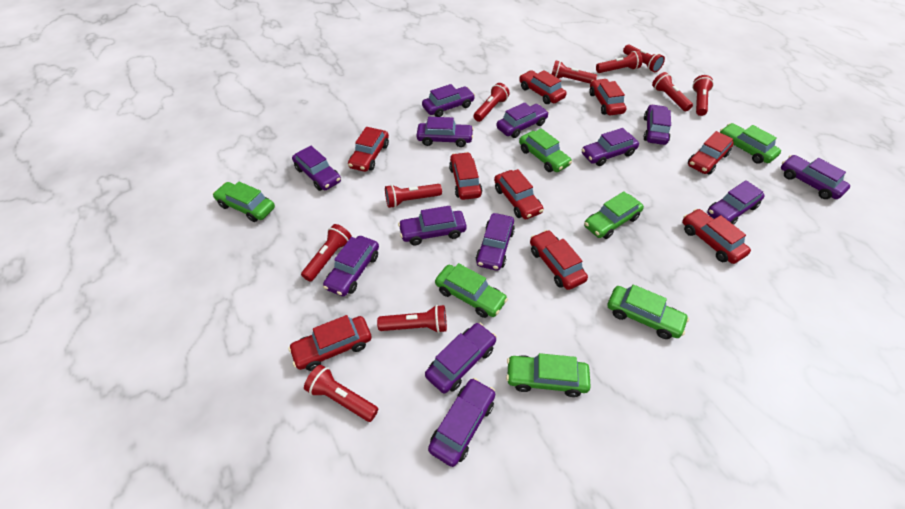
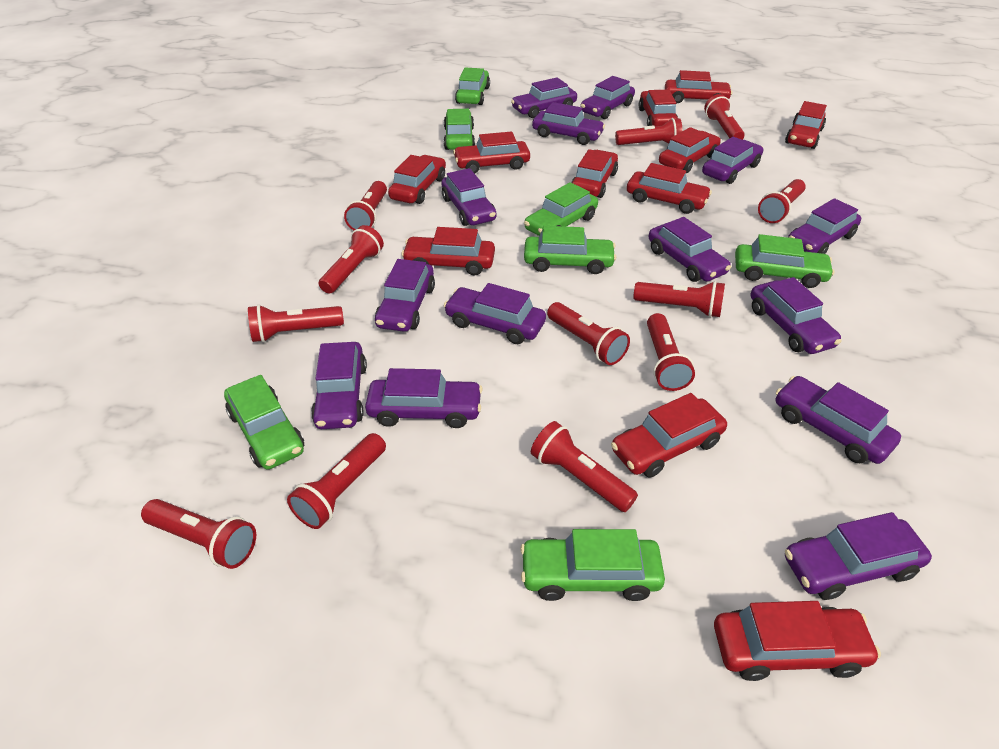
purple car: 13 -> 14
red car: 9 -> 11
red flashlight: 10 -> 12

